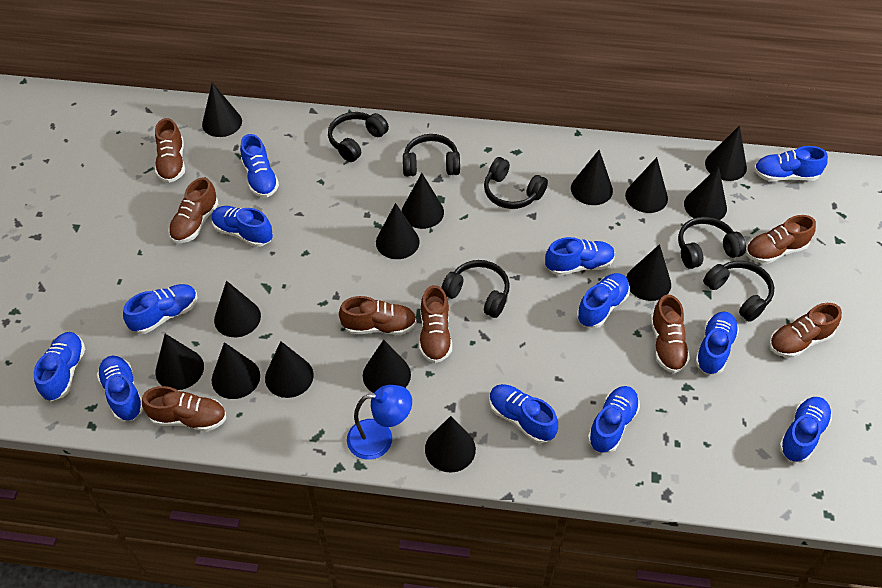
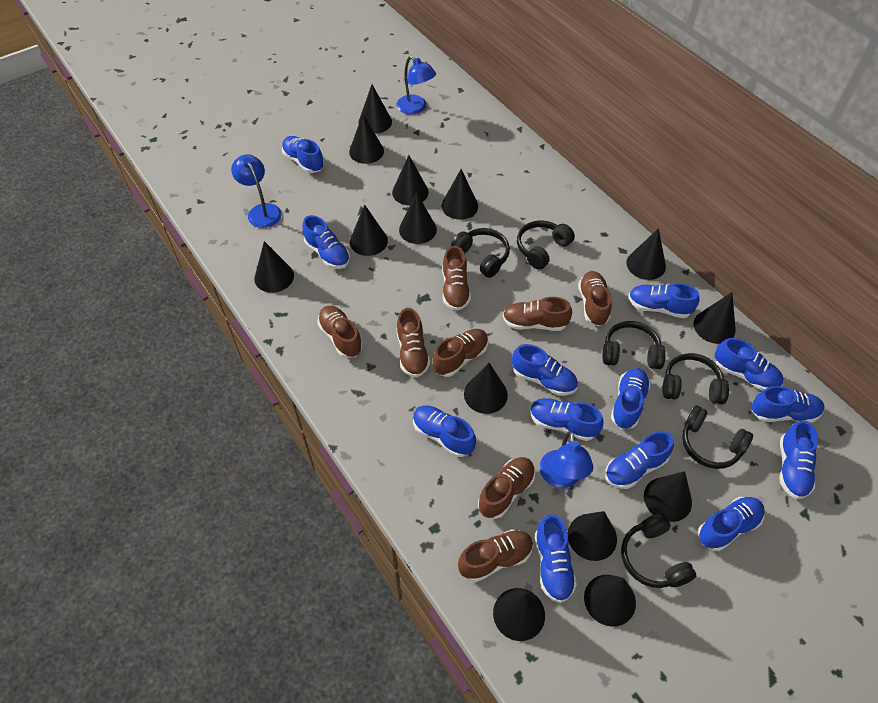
blue lamp: 1 -> 3
blue shoe: 12 -> 13

